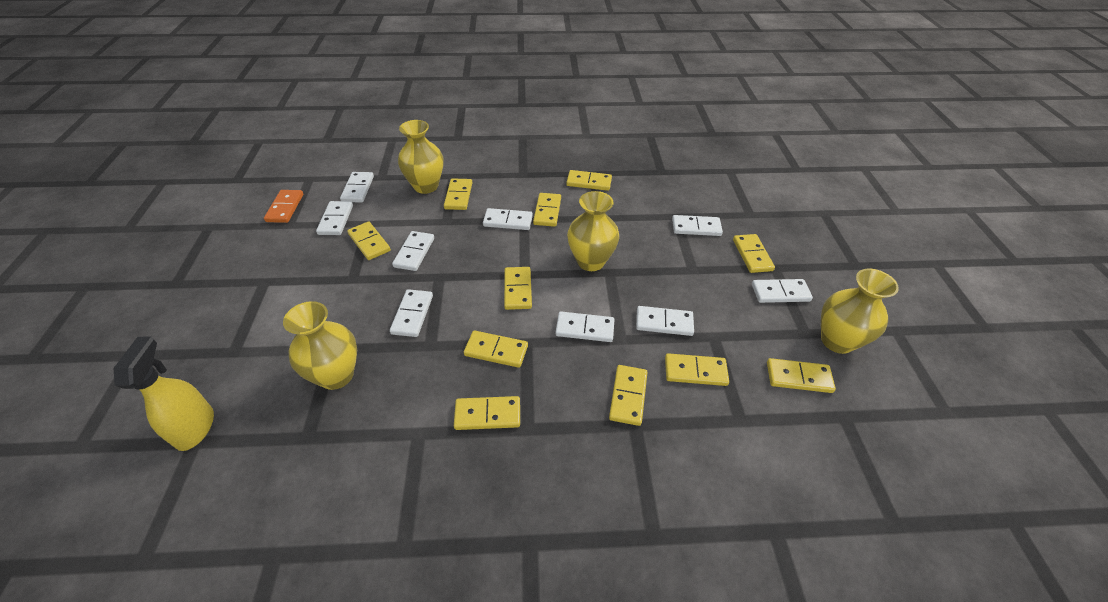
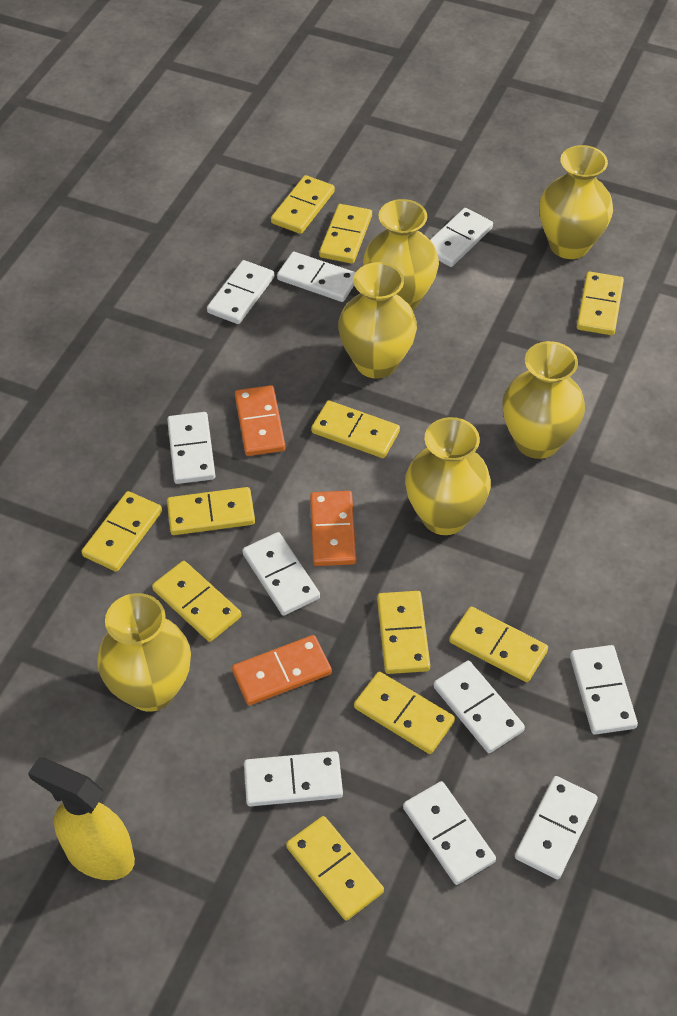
orange domino: 1 -> 3
white domino: 9 -> 10
yellow vase: 4 -> 6

